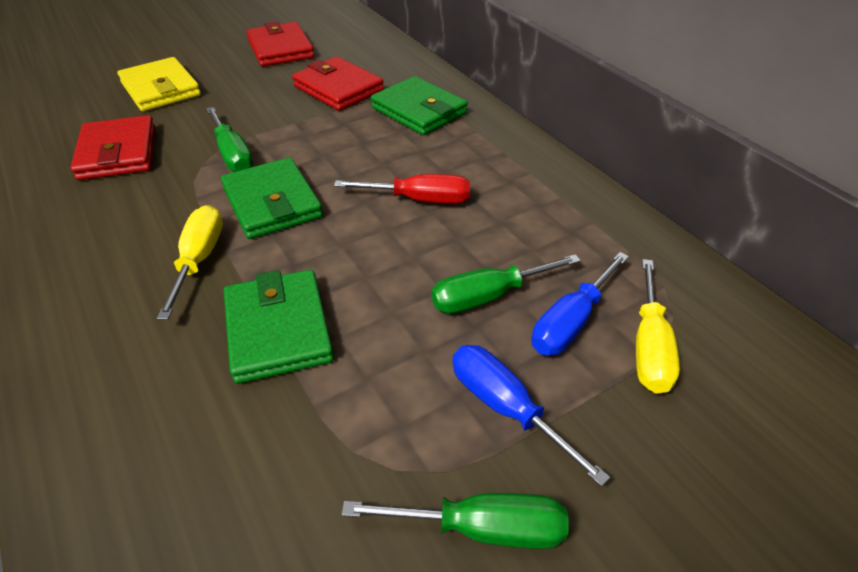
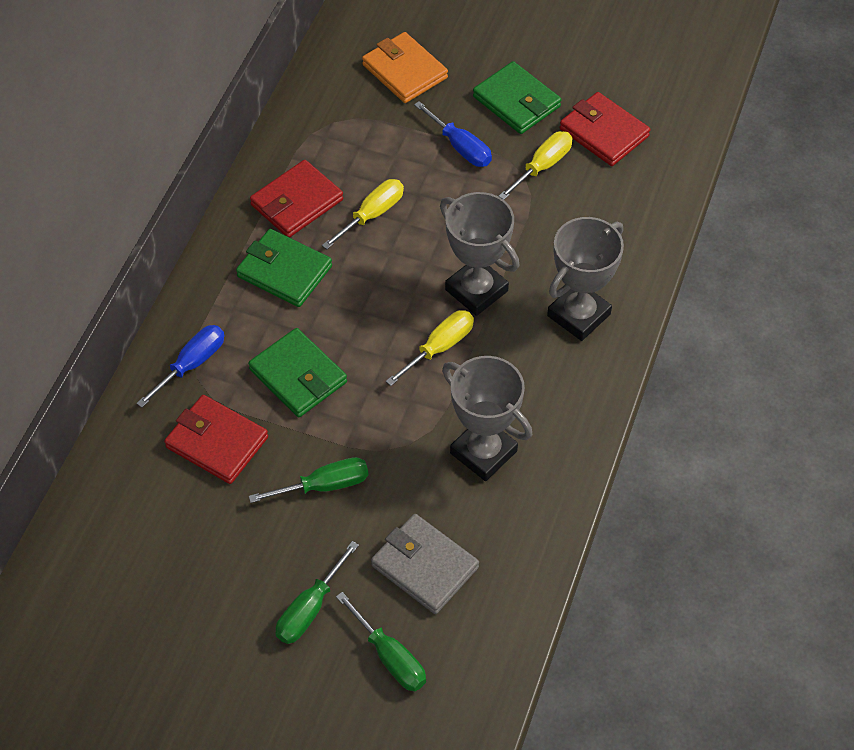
grey trophy: 0 -> 3
grey wallet: 0 -> 1
orange wallet: 0 -> 1
red screwdriver: 1 -> 0
yellow screwdriver: 2 -> 3
yellow wallet: 1 -> 0

